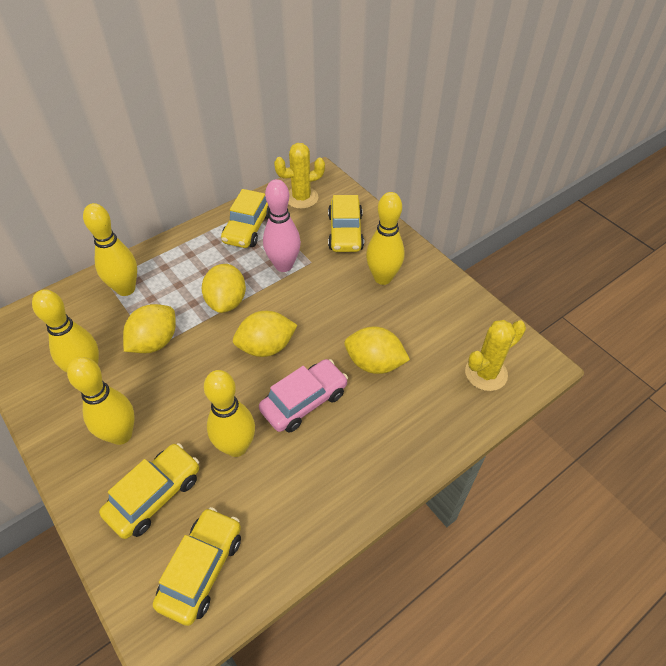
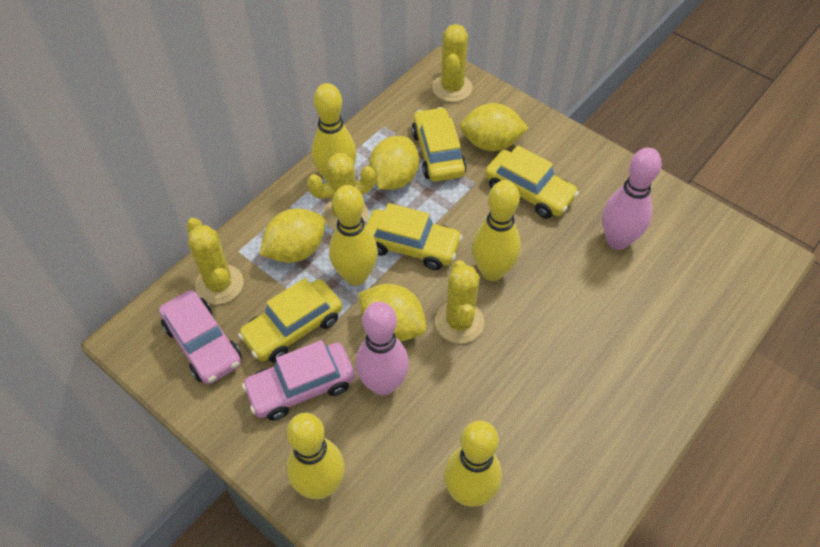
pink bowling pin: 1 -> 2
pink car: 1 -> 2
yellow cactus: 2 -> 4

